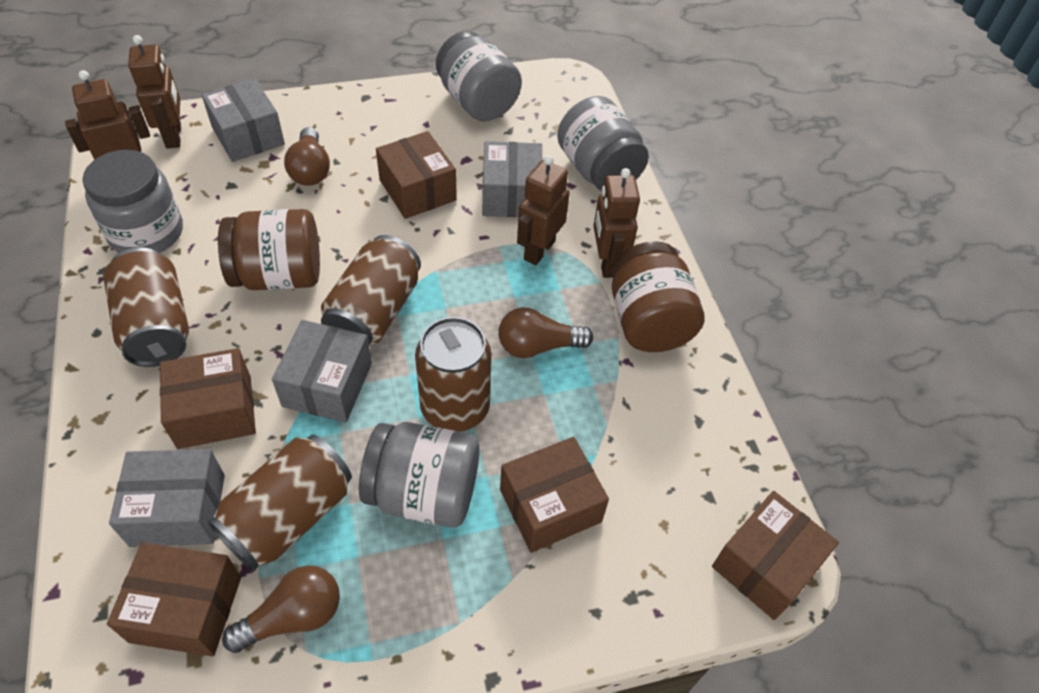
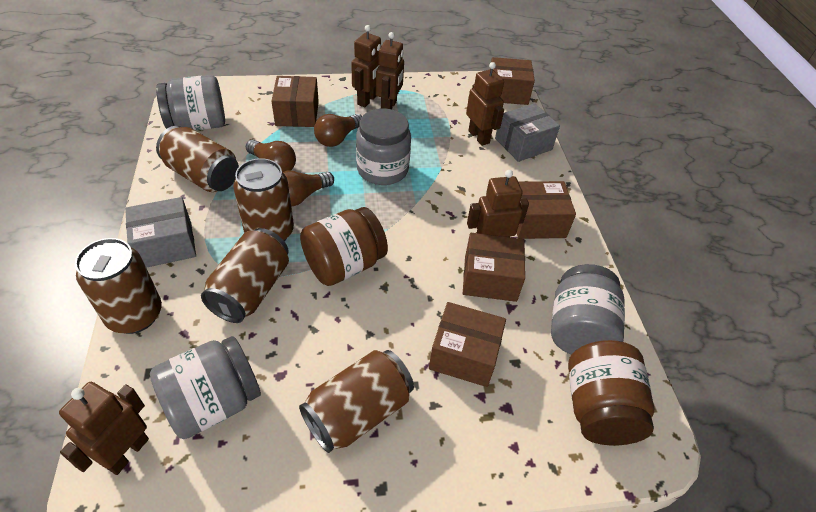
brown can: 4 -> 5
brown robot: 4 -> 5
grey box: 4 -> 2

